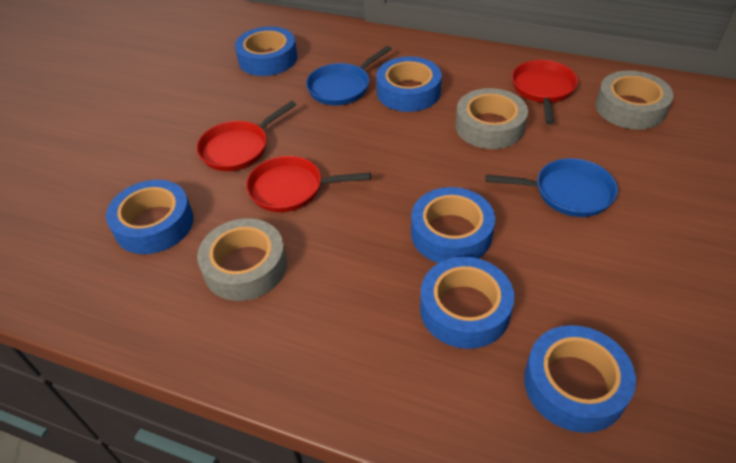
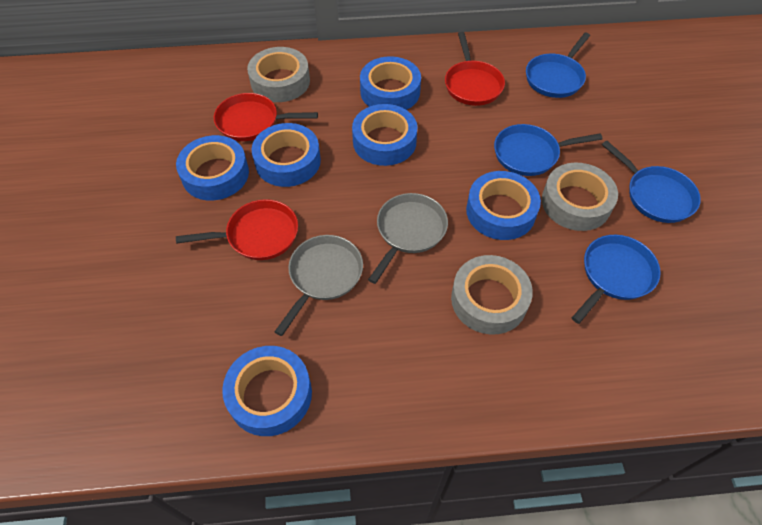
blue pan: 2 -> 4
grey pan: 0 -> 2

